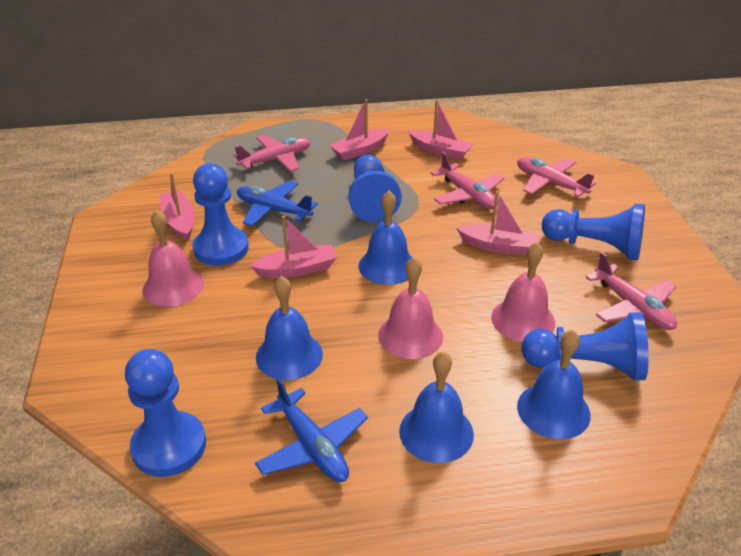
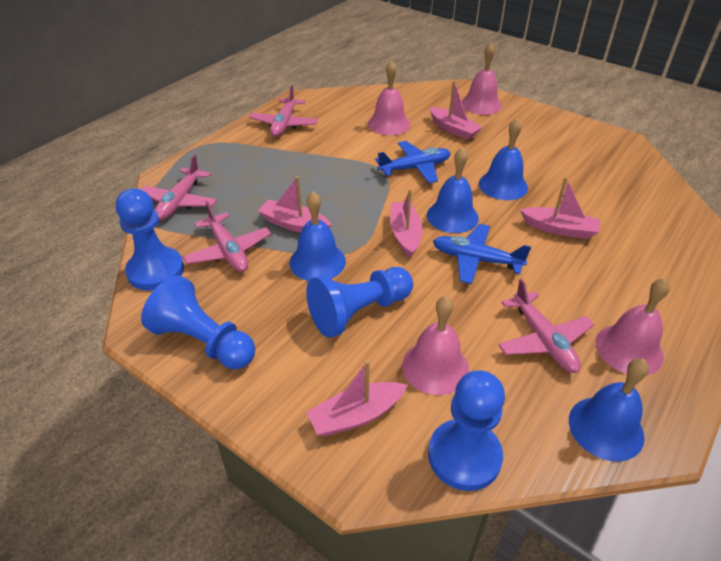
blue pawn: 5 -> 4
pink bell: 3 -> 4

